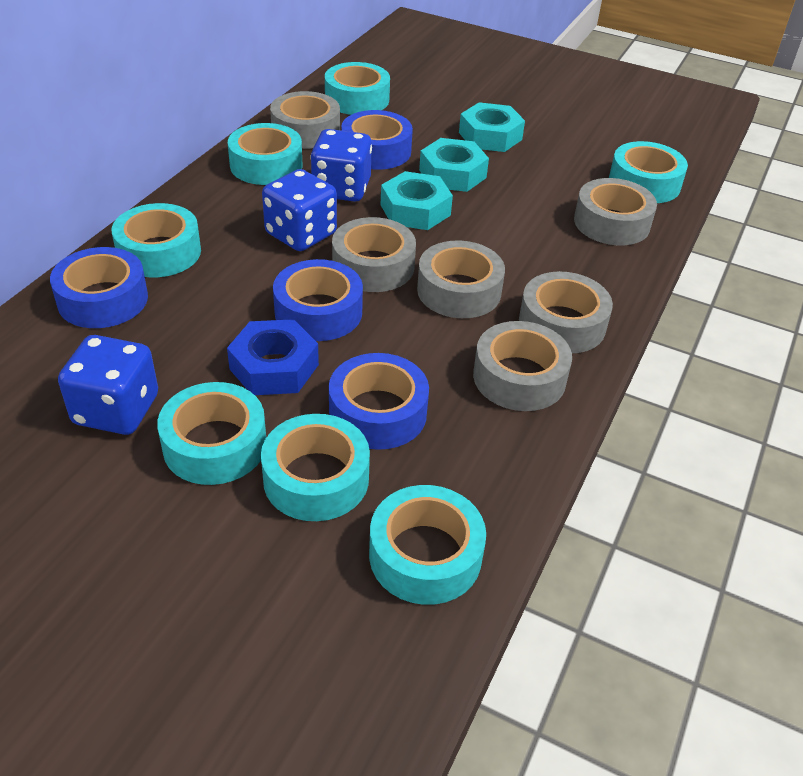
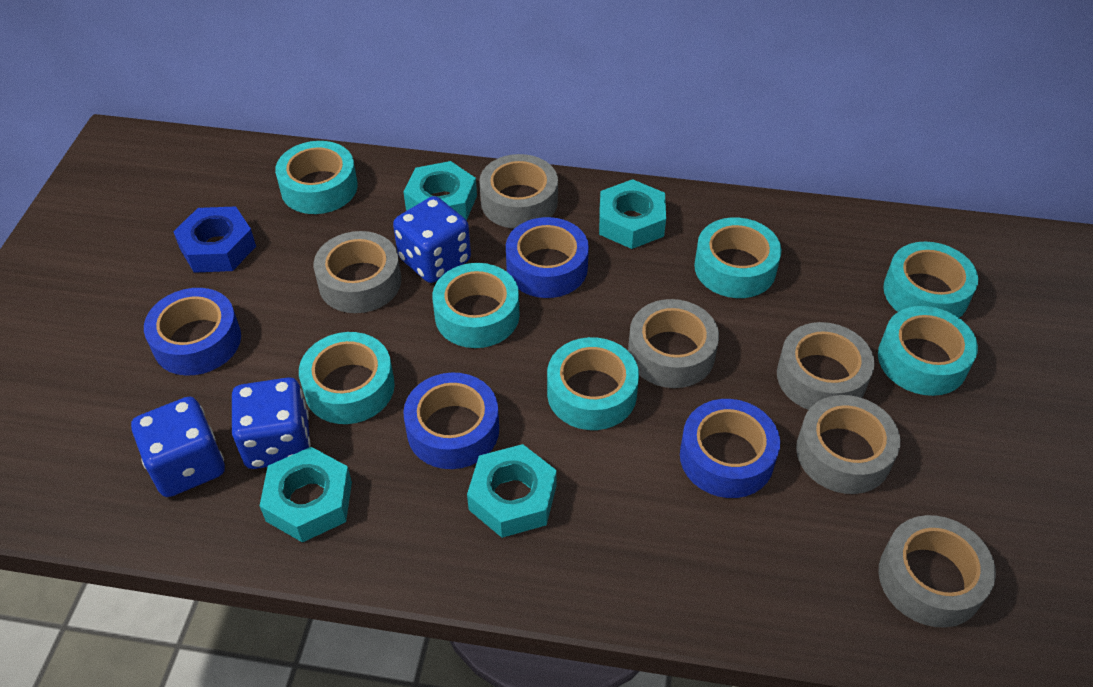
turquoise nut: 3 -> 4

